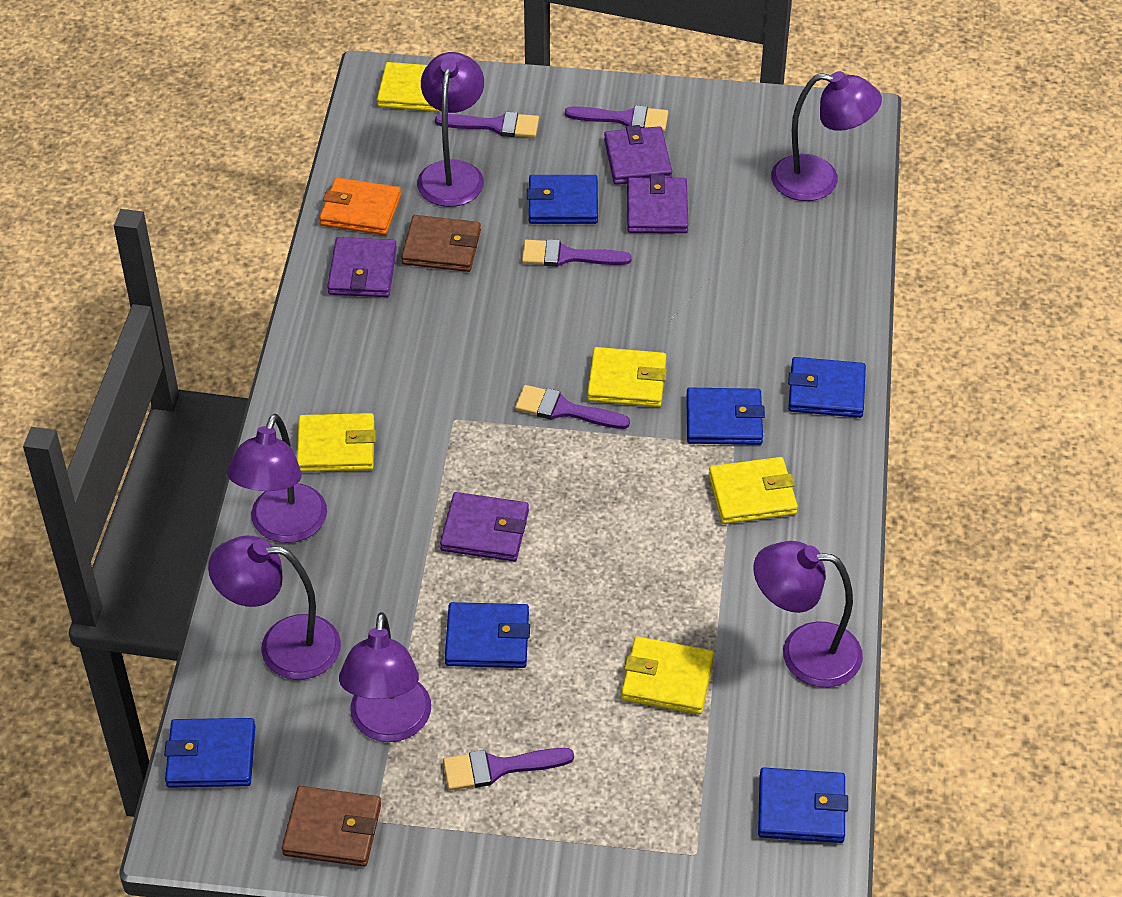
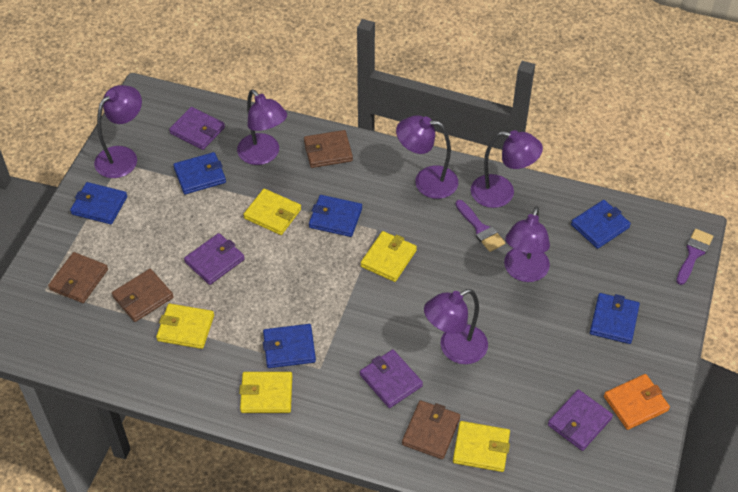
brown wallet: 2 -> 4
purple brush: 5 -> 2

